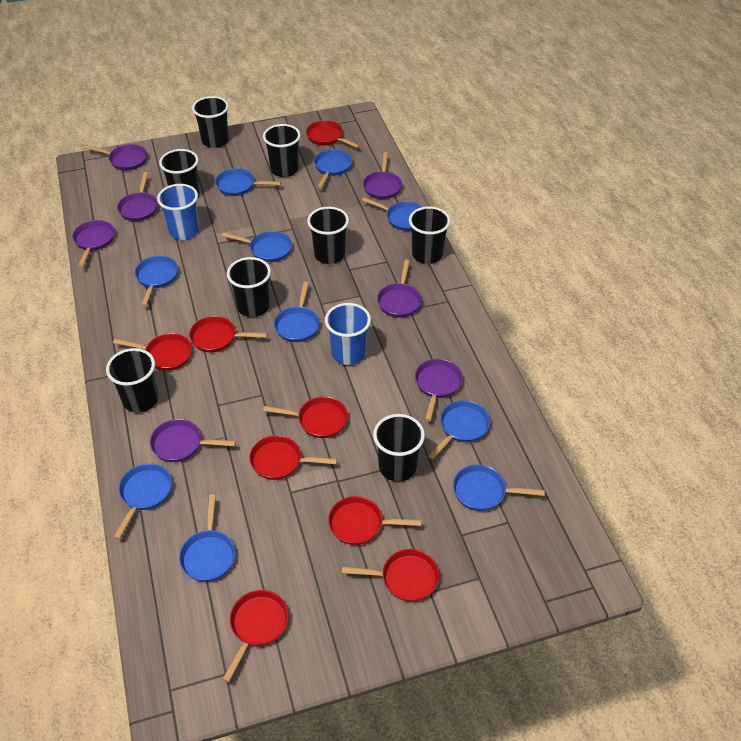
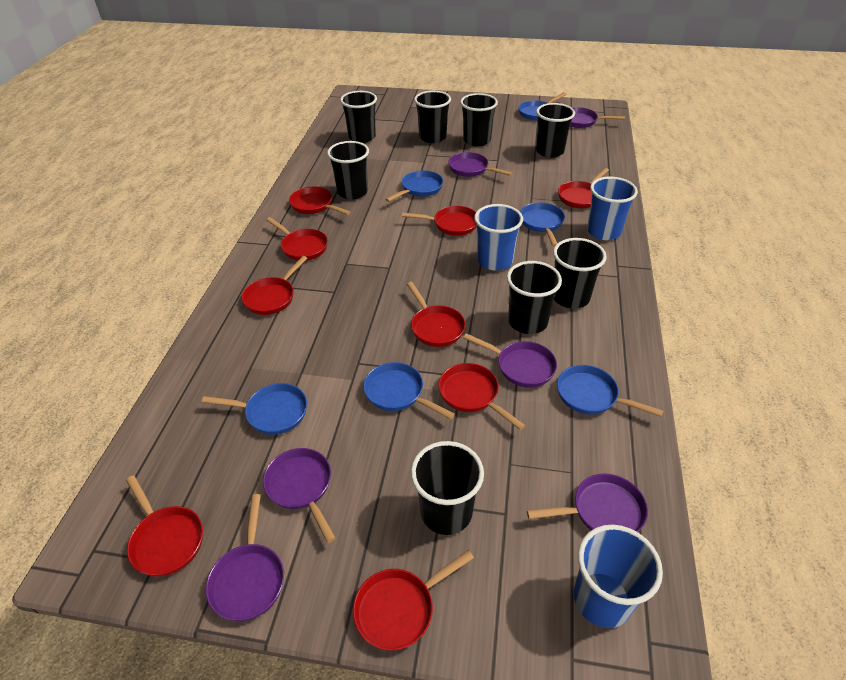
blue cup: 2 -> 3
blue pan: 10 -> 6
purple pan: 7 -> 6
red pan: 8 -> 9

